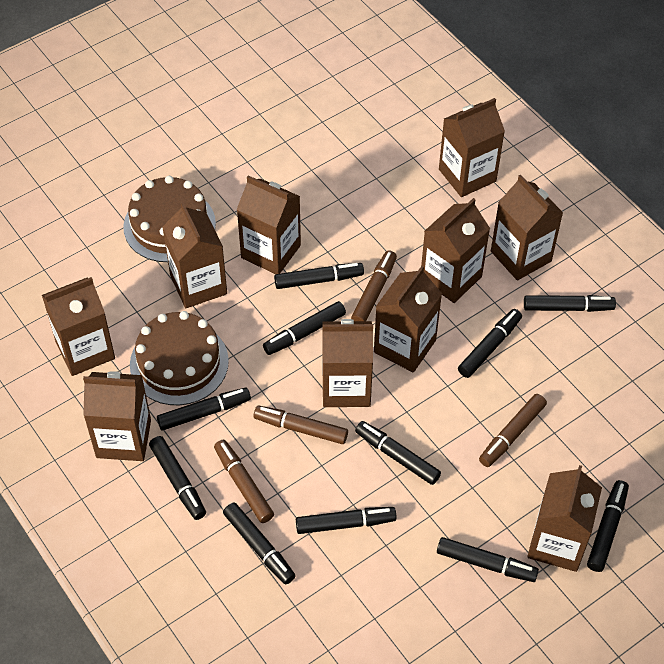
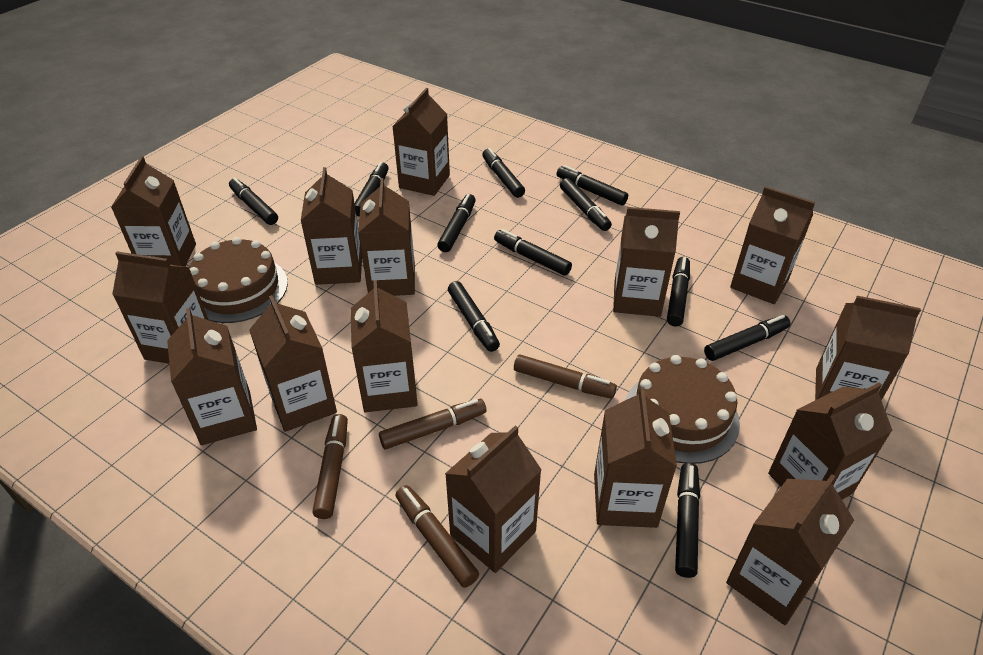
brown carton: 10 -> 15

